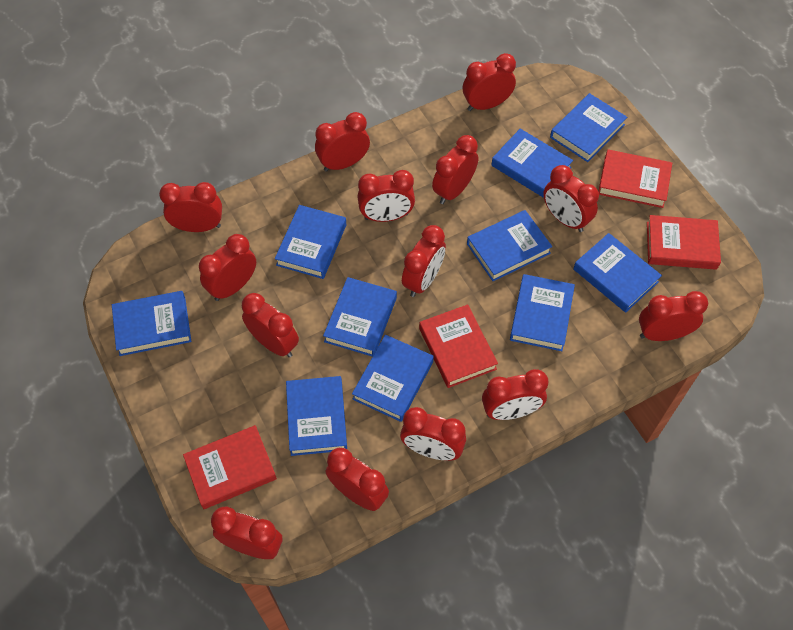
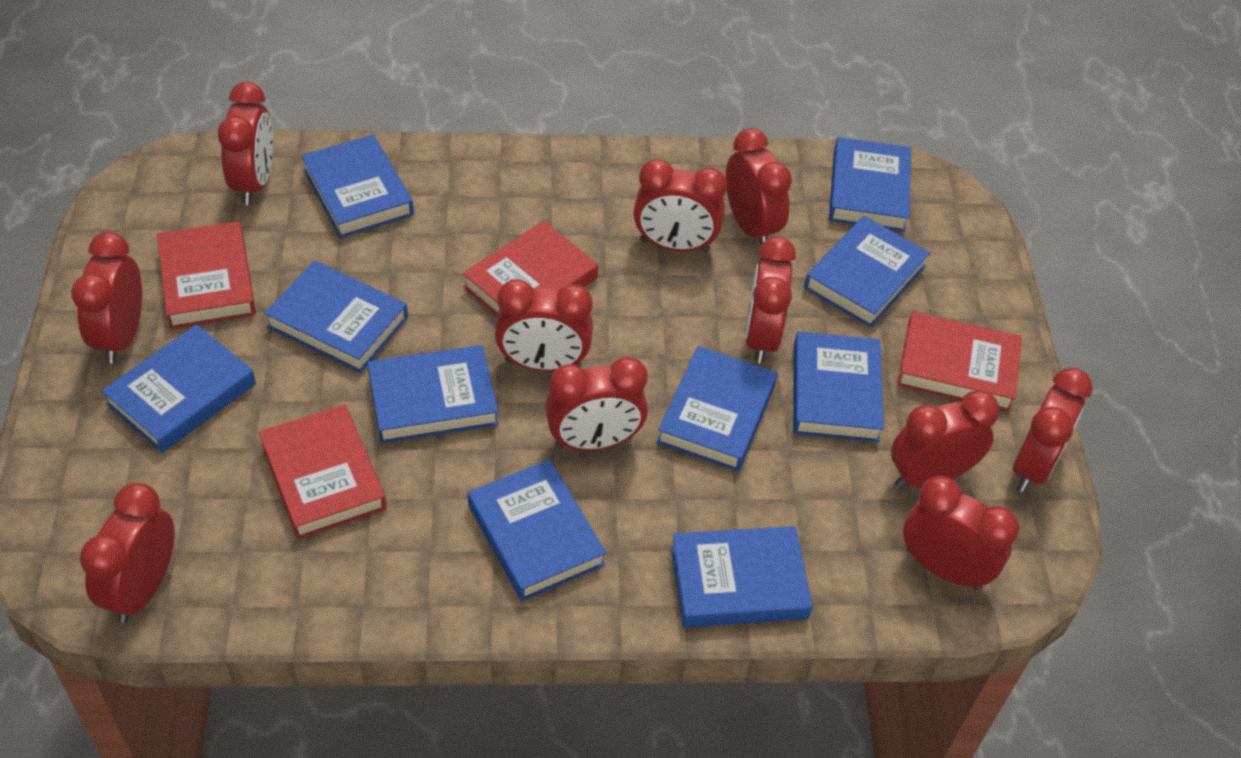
red clock: 14 -> 11

